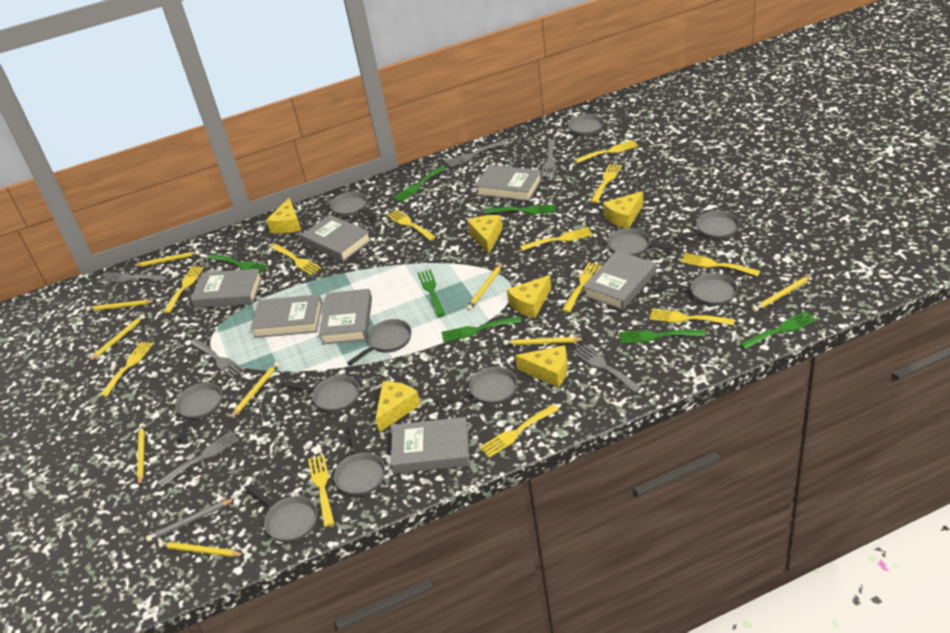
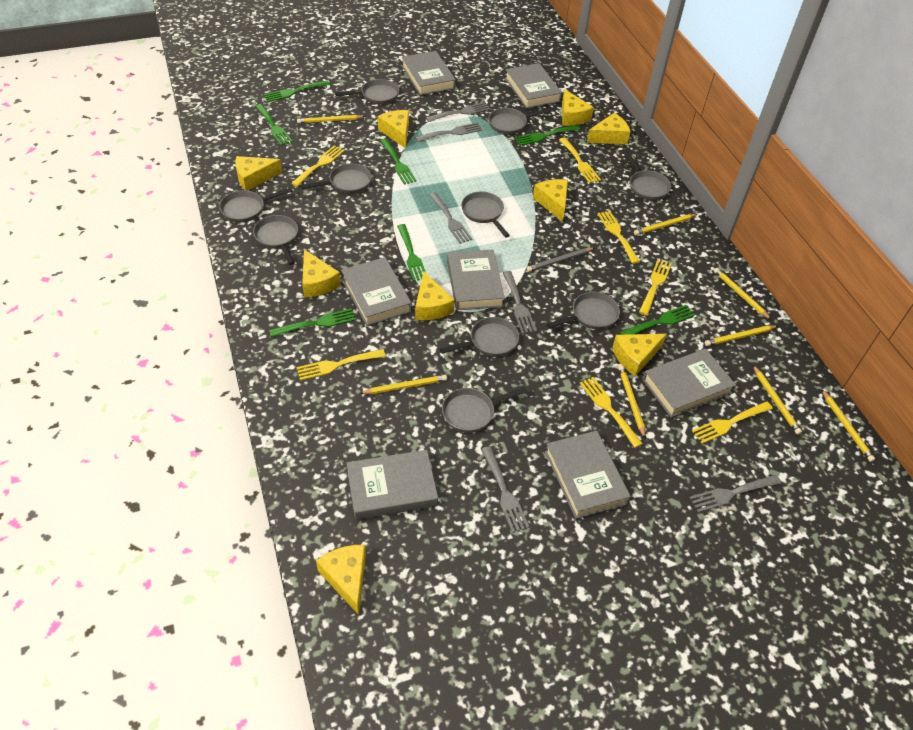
grey pan: 11 -> 10
yellow cheese: 6 -> 9
yellow fork: 12 -> 7
yellow pencil: 9 -> 8

